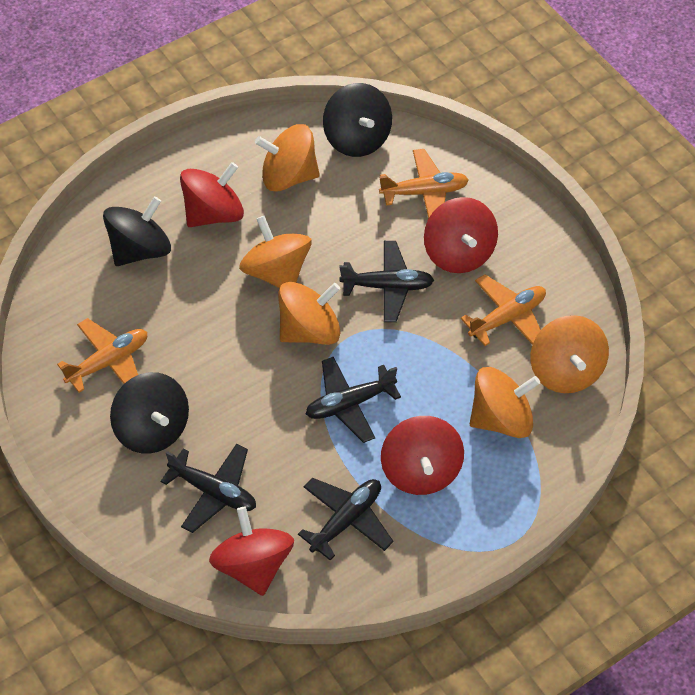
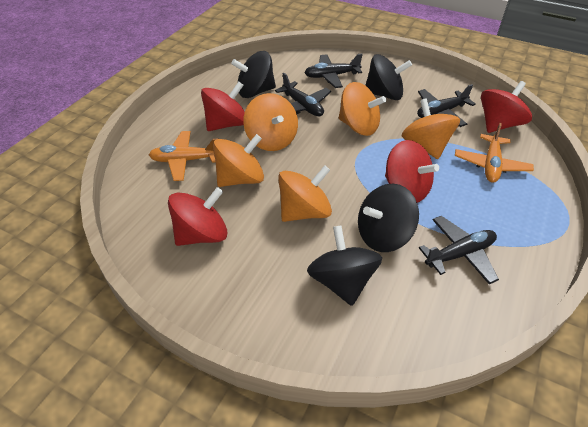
black spinning top: 3 -> 4
orange plane: 3 -> 2

